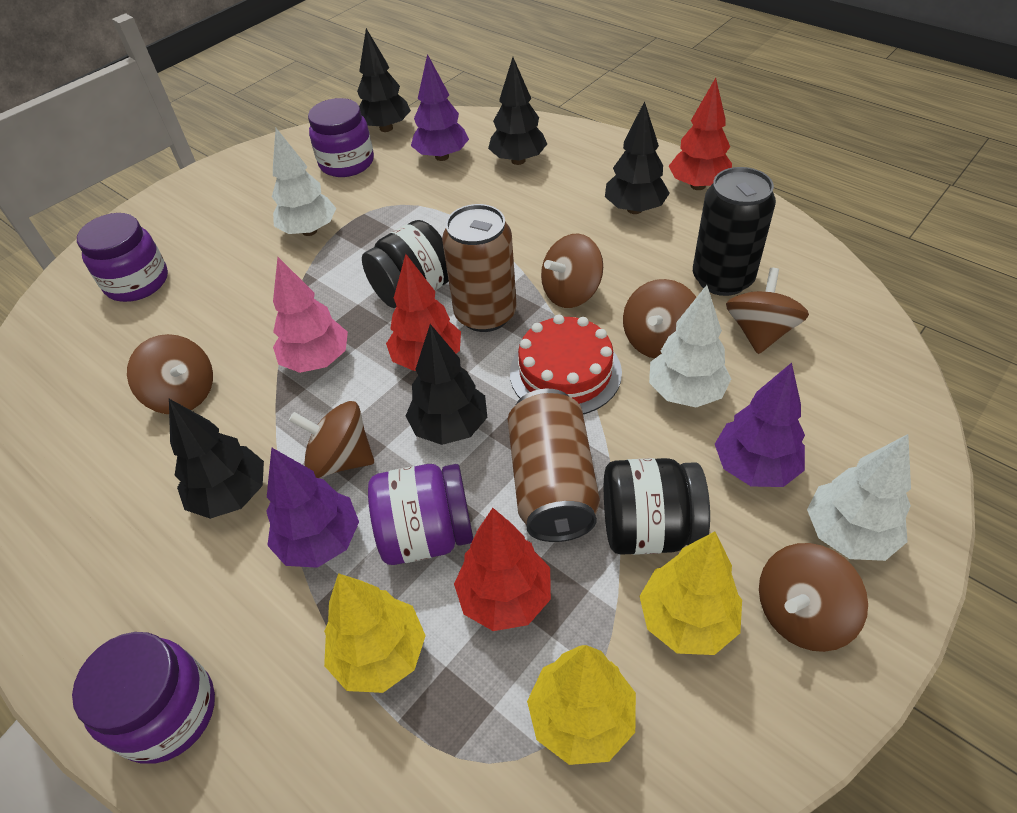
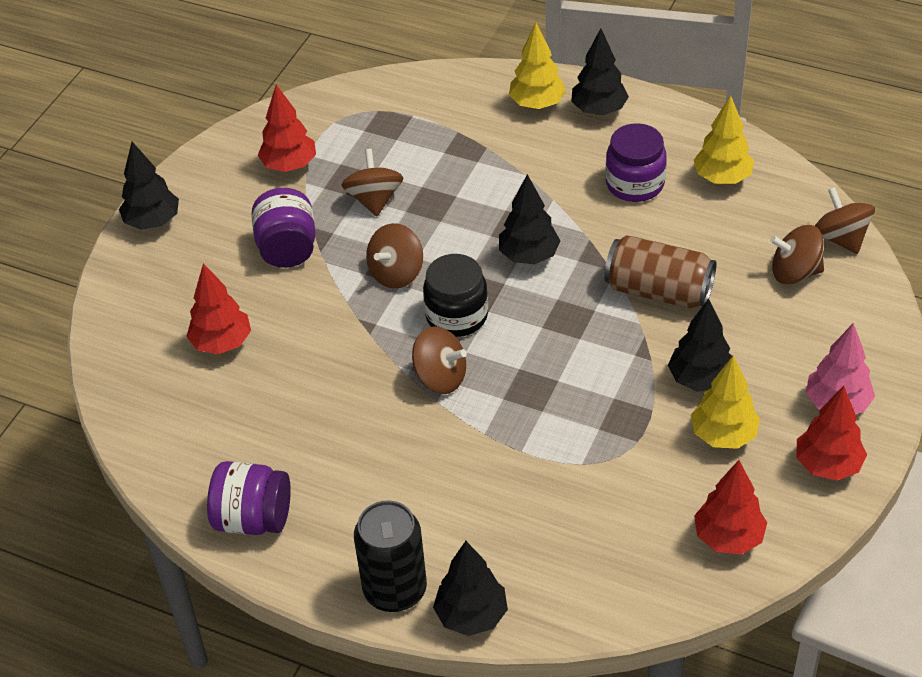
black jar: 2 -> 1
brown can: 2 -> 1
brown spinning top: 6 -> 5
purple jar: 4 -> 3
purple tree: 3 -> 0
red cake: 1 -> 0
red tree: 3 -> 4
white tree: 3 -> 0

